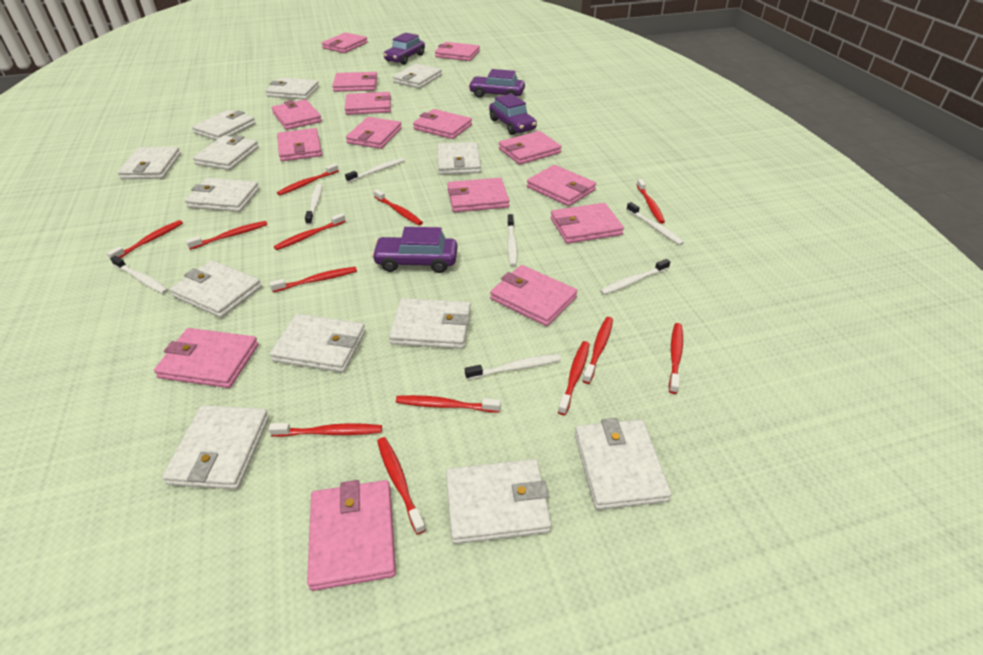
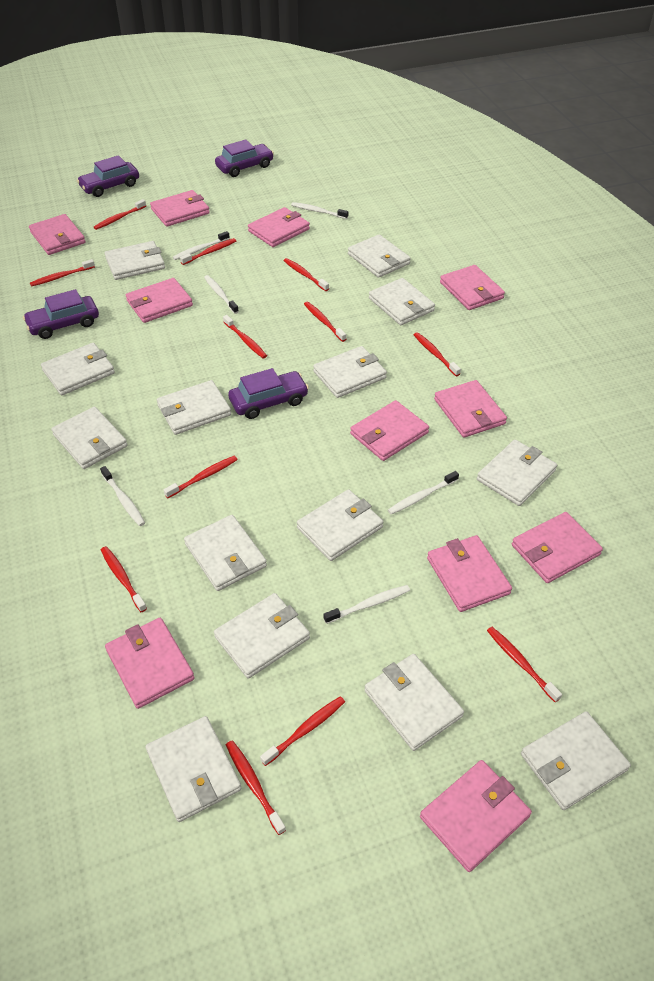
pink wallet: 15 -> 11
red toothbrush: 13 -> 12
white toothbrush: 7 -> 6
white wallet: 13 -> 14

